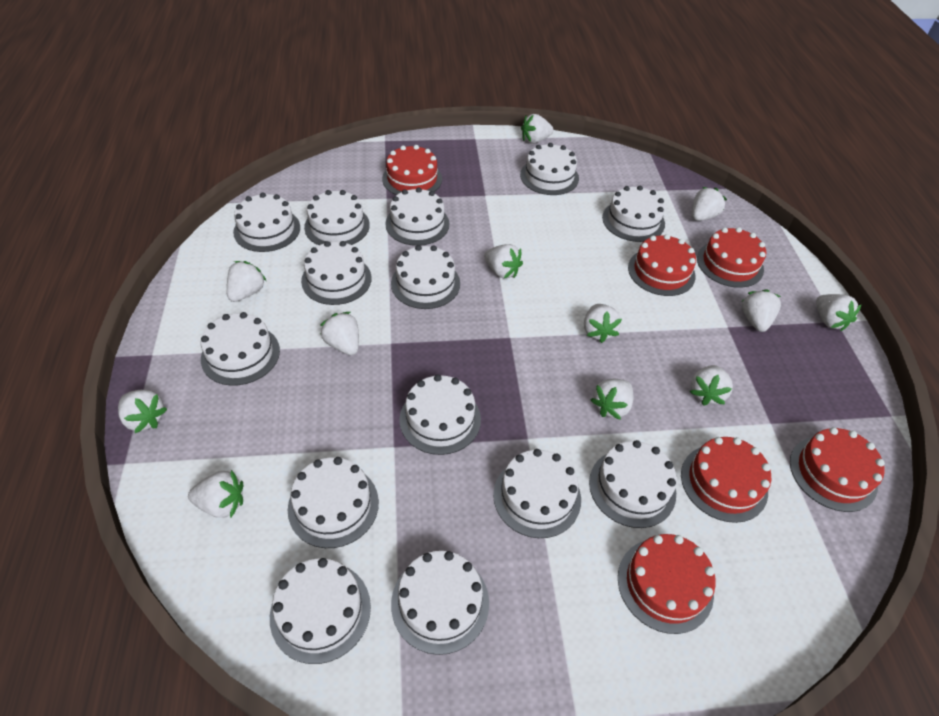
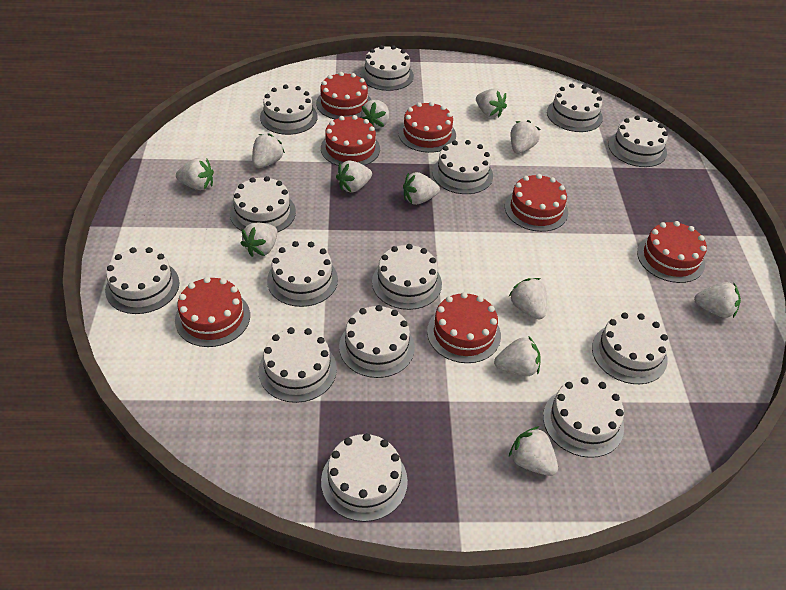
red cake: 6 -> 7

